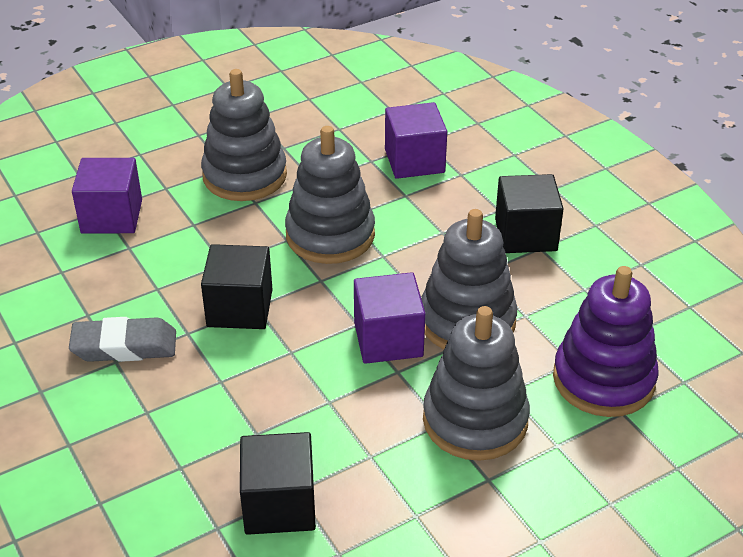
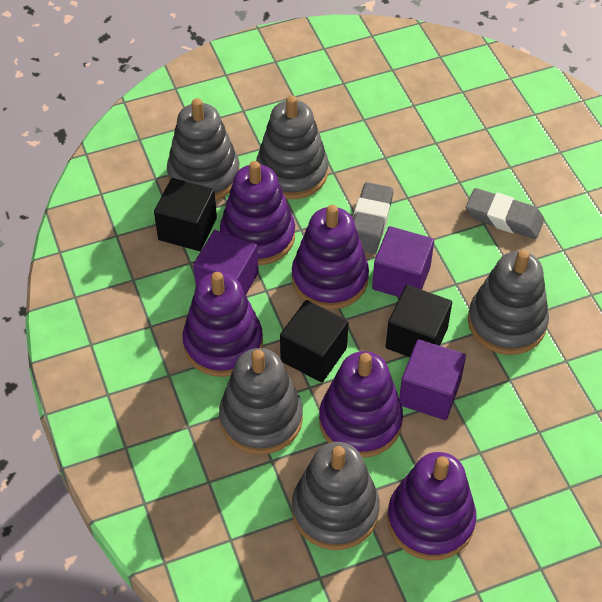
grey eraser: 1 -> 2
grey stacking toy: 4 -> 5
purple stacking toy: 1 -> 5

